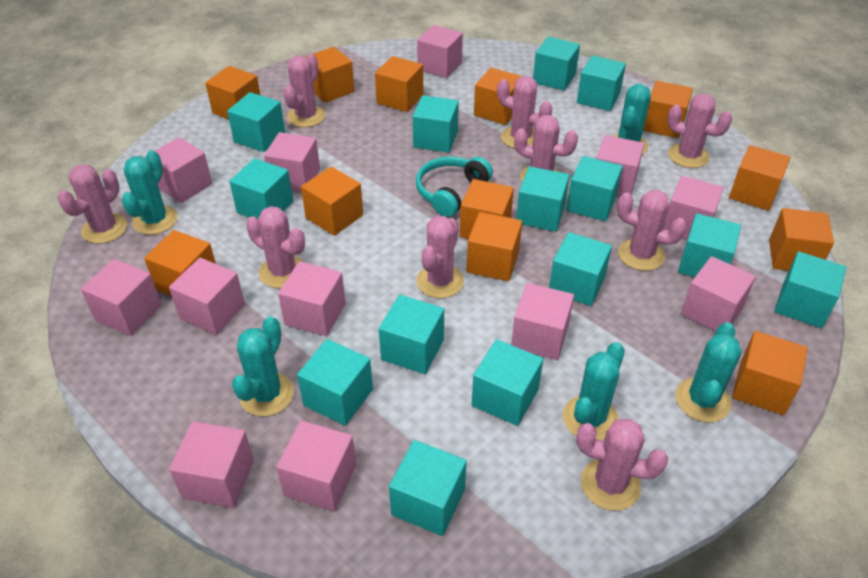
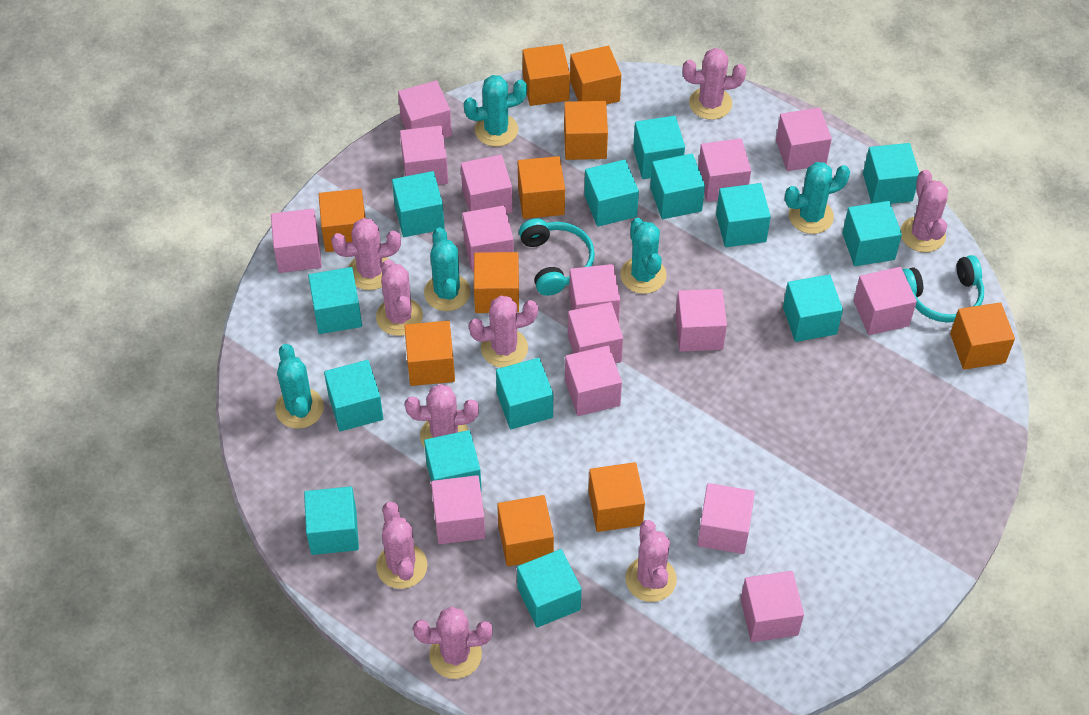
orange cube: 12 -> 10
pink cube: 12 -> 15
turquoise headphones: 1 -> 2

